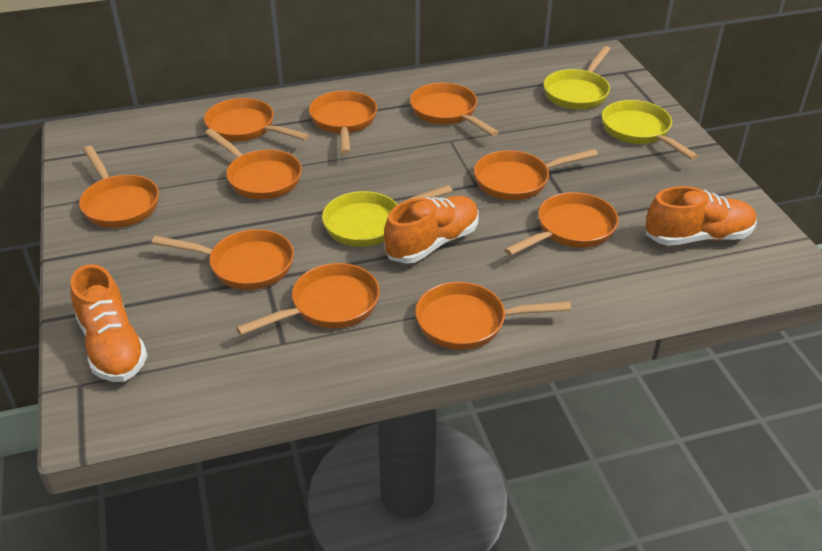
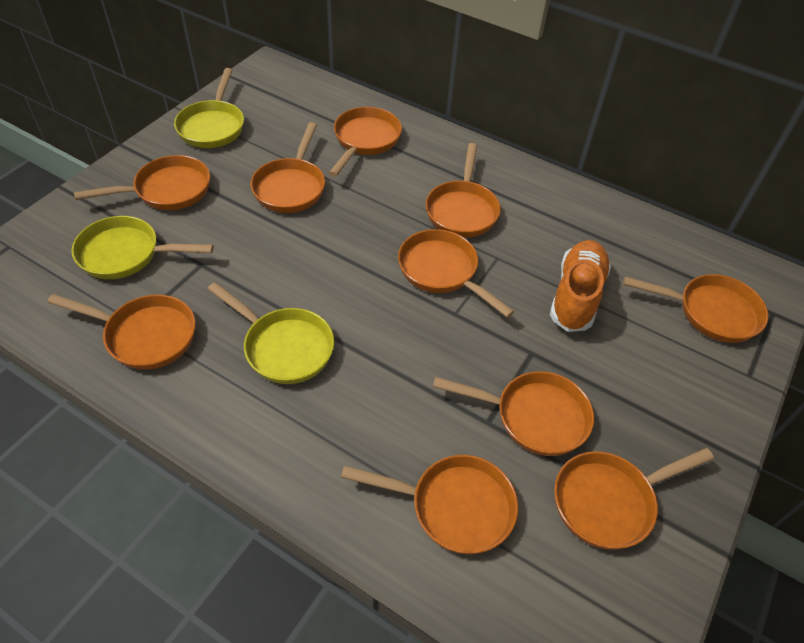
orange shoe: 3 -> 1

